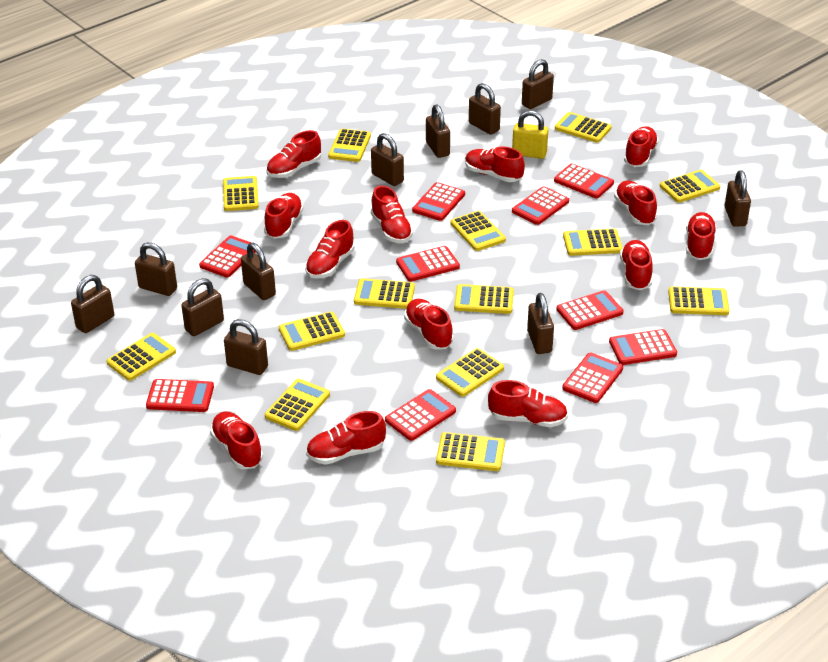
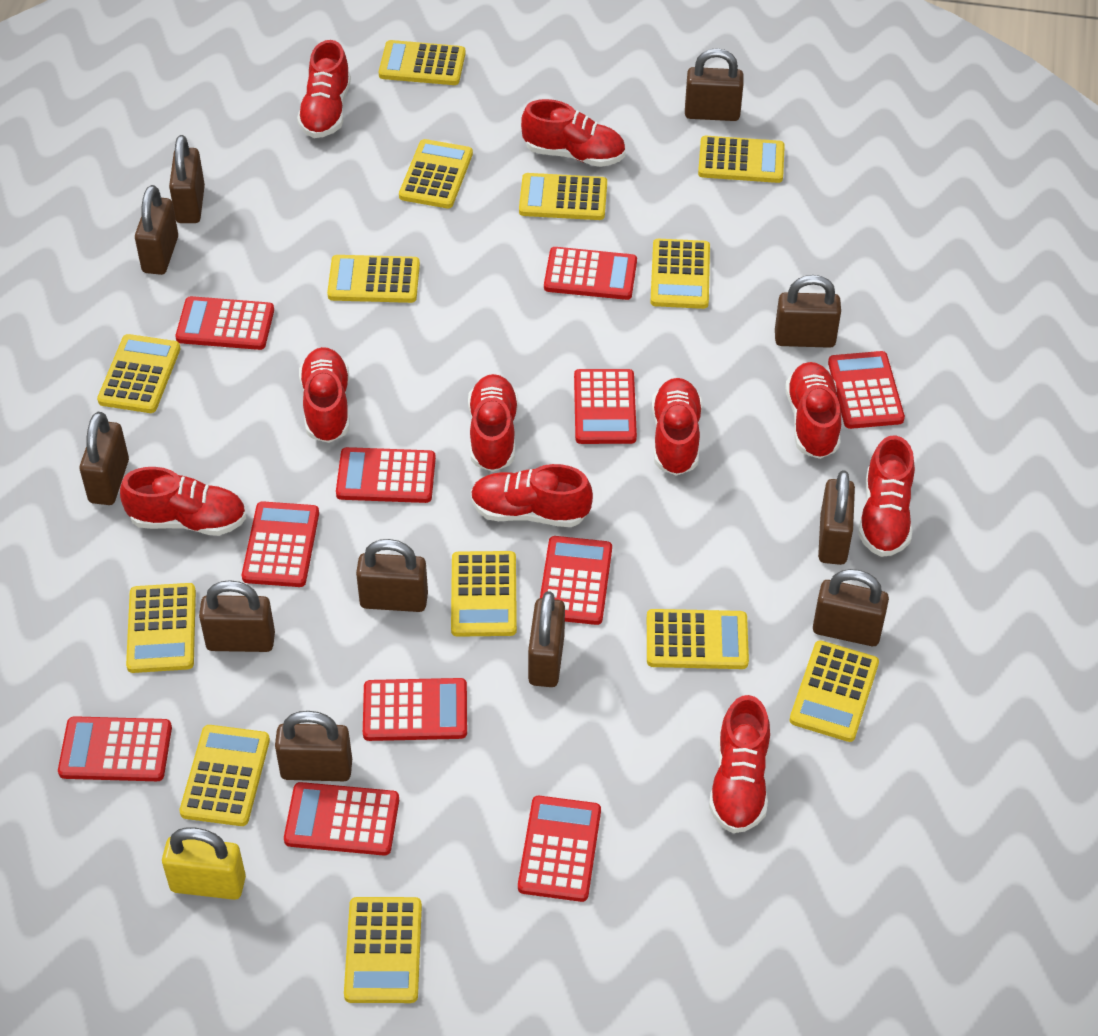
red calculator: 10 -> 11
red shoe: 13 -> 10
yellow calculator: 14 -> 13

